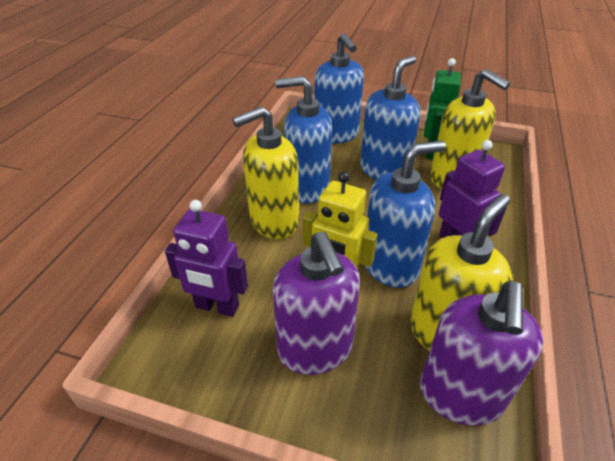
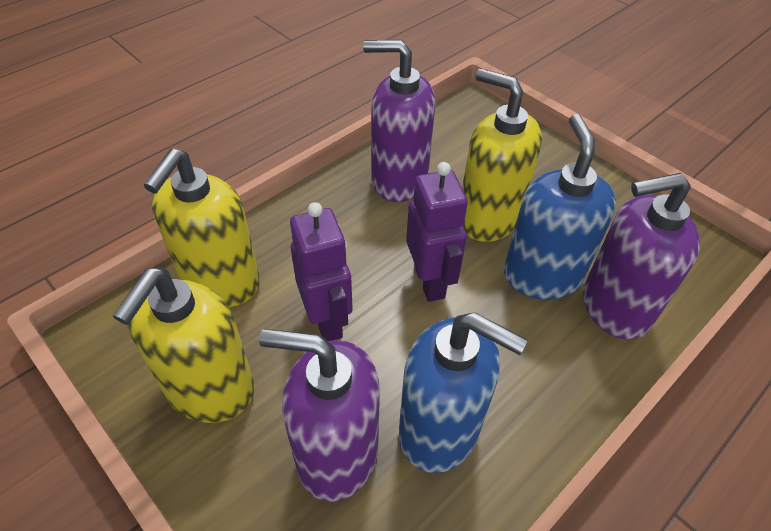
blue soap dispenser: 4 -> 2
green robot: 1 -> 0
purple soap dispenser: 2 -> 3
yellow robot: 1 -> 0

